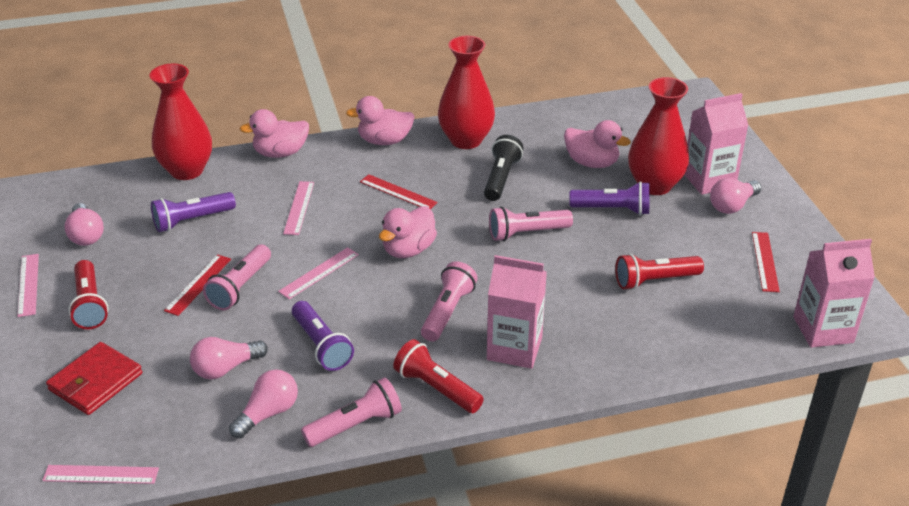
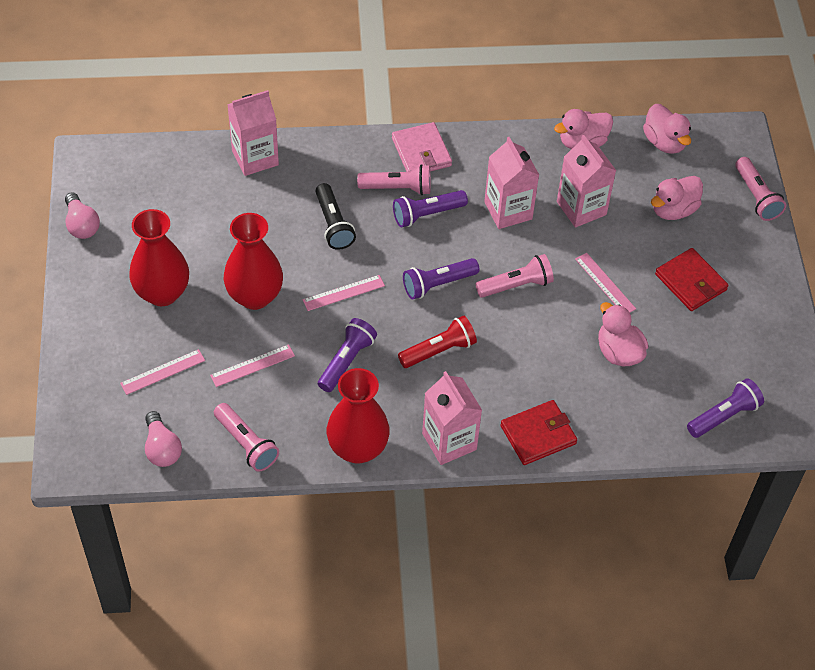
pink carton: 3 -> 4
pink light bulb: 4 -> 2
pink wallet: 0 -> 1
purple flashlight: 3 -> 4
red flashlight: 3 -> 1
red ruler: 3 -> 0
red wallet: 1 -> 2

